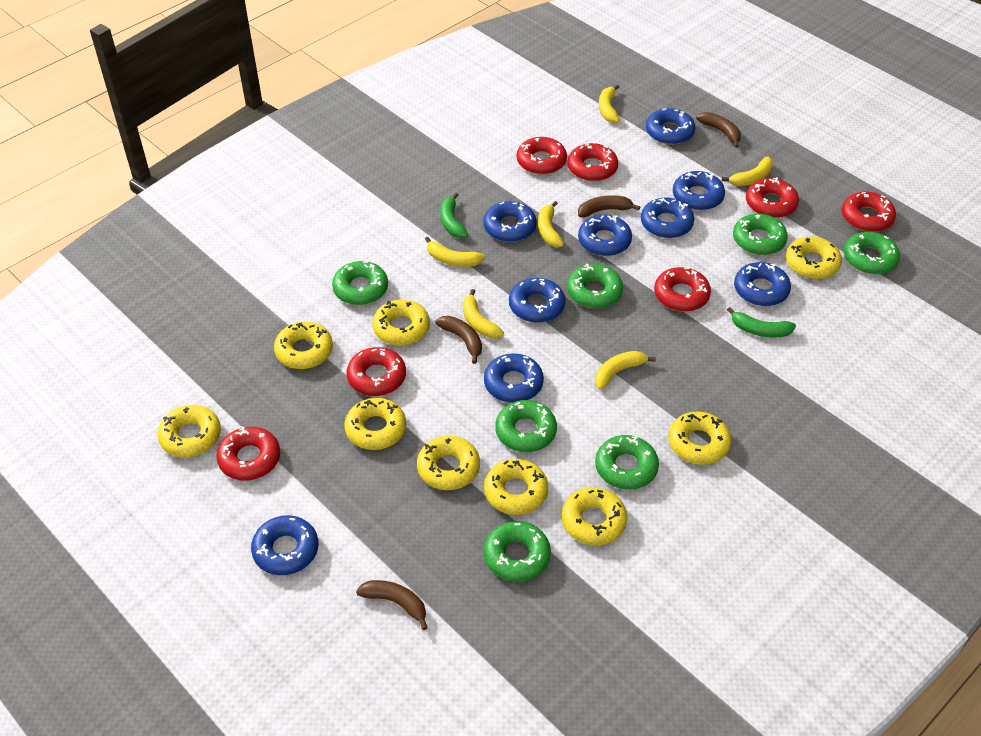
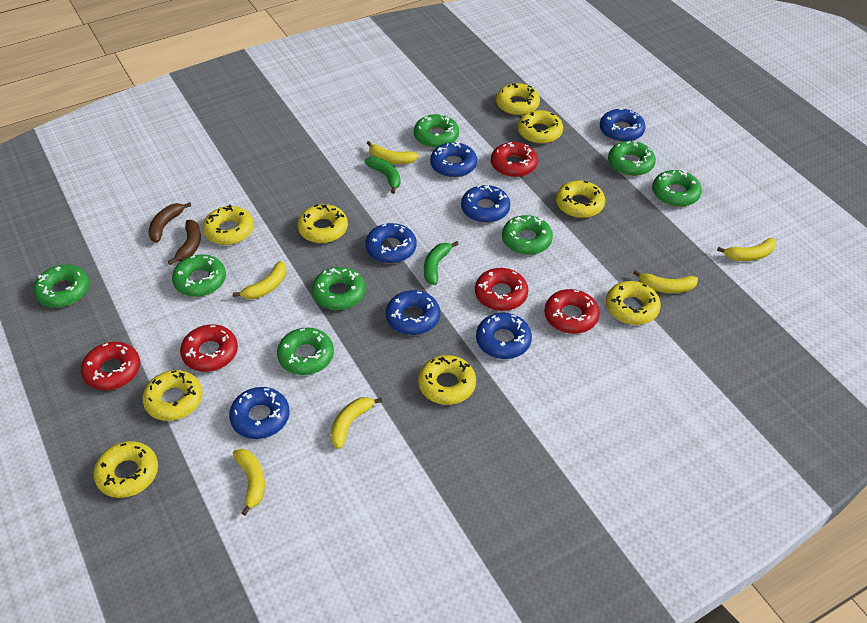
blue donut: 9 -> 7
brown banana: 4 -> 2
green donut: 7 -> 8
red donut: 7 -> 5

